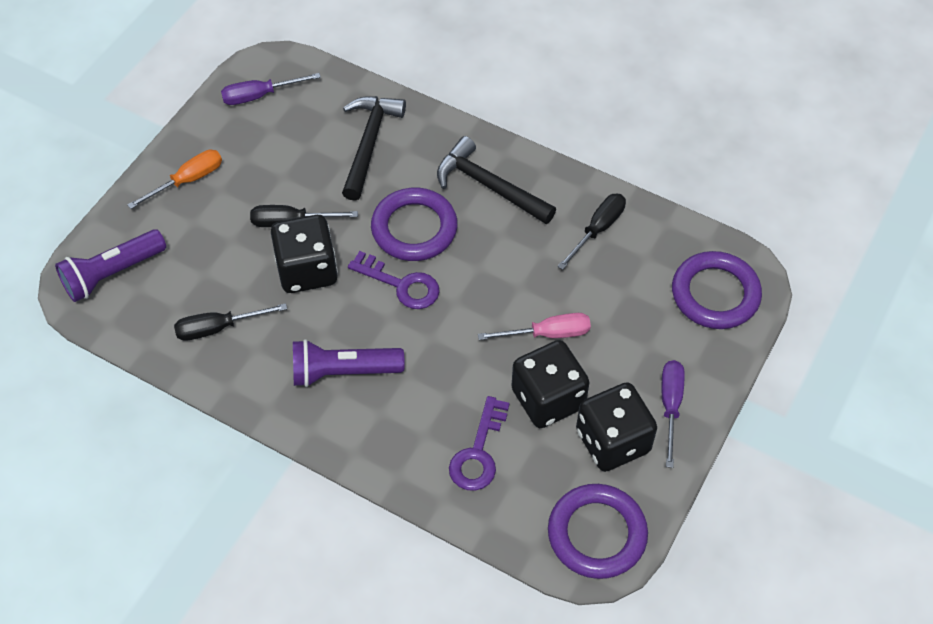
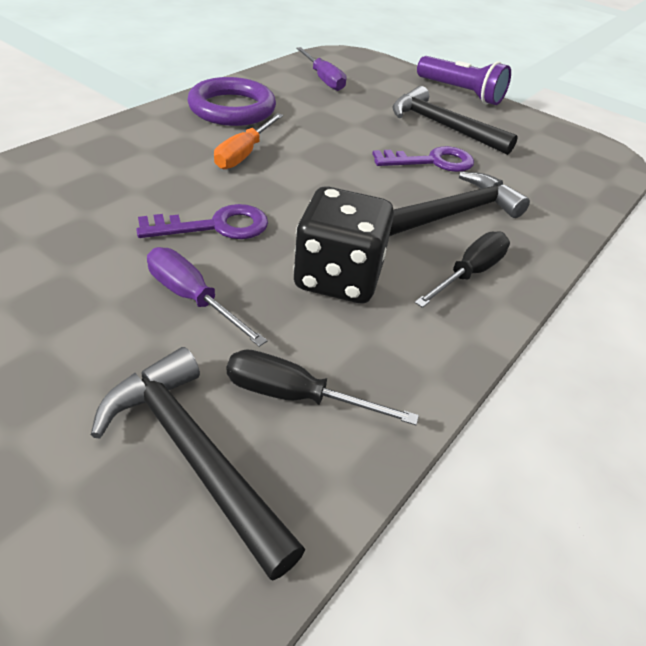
black dice: 3 -> 1
black hammer: 2 -> 3
black screwdriver: 3 -> 2
pink screwdriver: 1 -> 0
purple flashlight: 2 -> 1
purple ring: 3 -> 1

